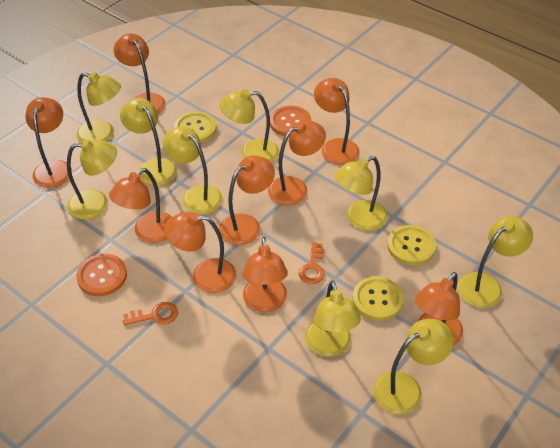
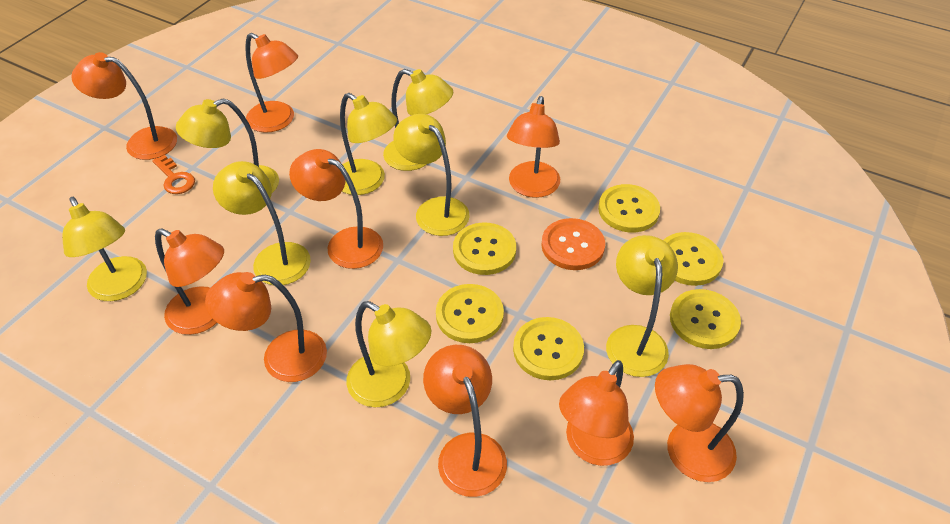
orange button: 2 -> 1
orange key: 2 -> 1
yellow button: 3 -> 6
yellow lamp: 9 -> 8

